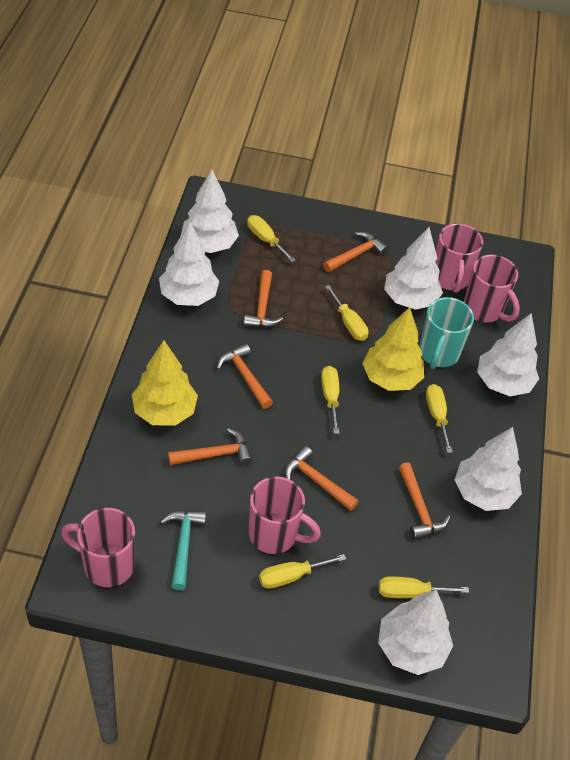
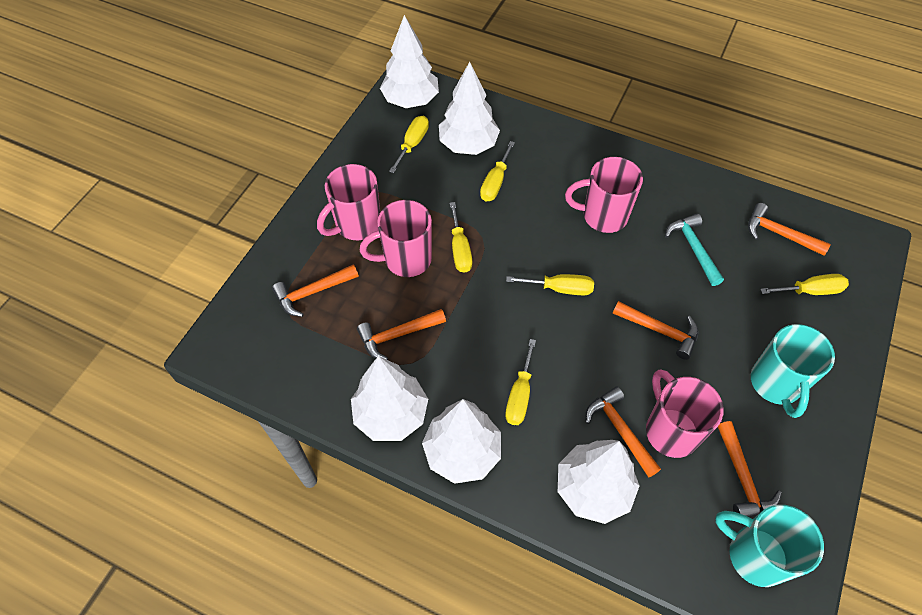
turquoise mug: 1 -> 2
white tree: 6 -> 5
yellow tree: 2 -> 0

